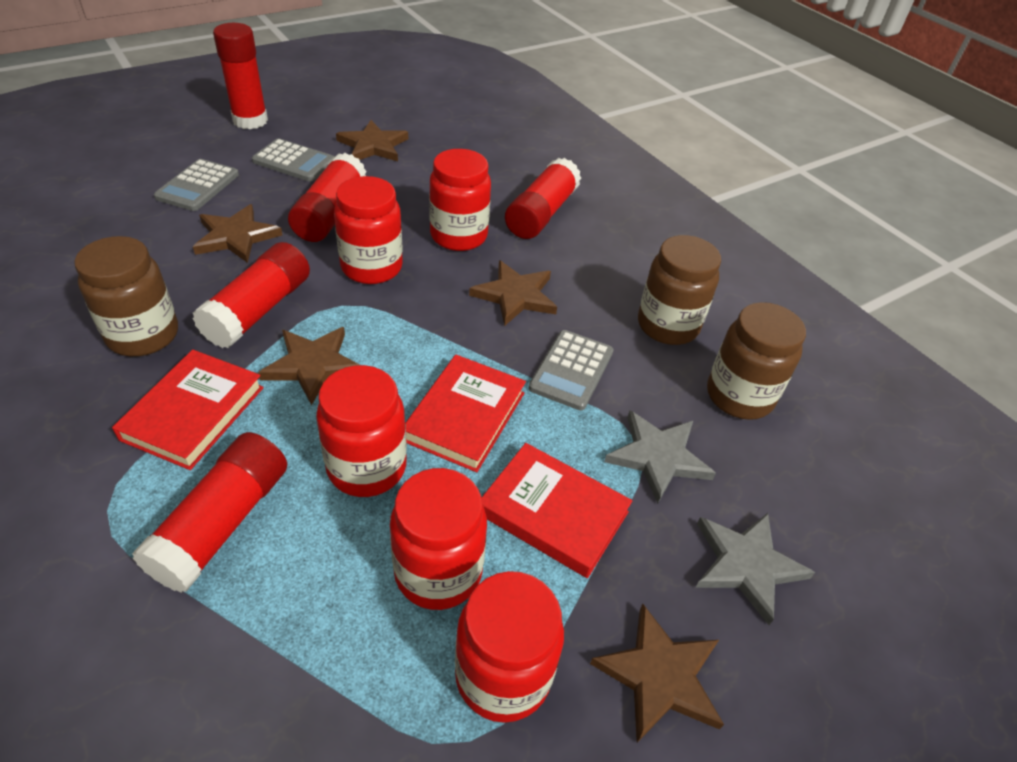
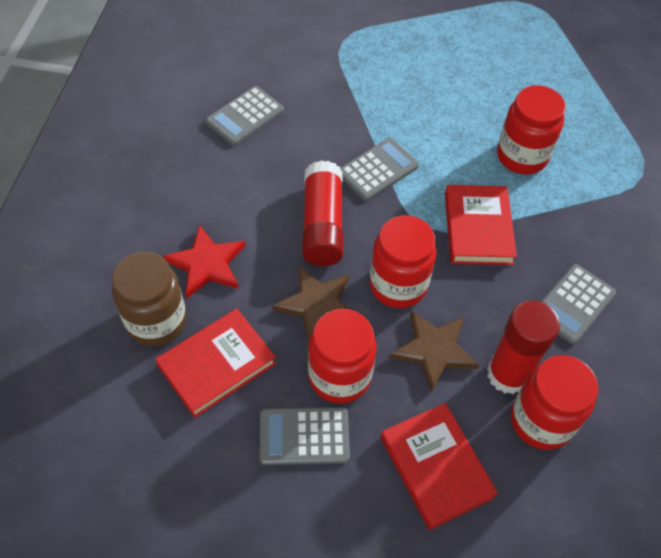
brown jar: 3 -> 1
brown star: 5 -> 2
grey calculator: 3 -> 4
grey star: 2 -> 0
red glue stick: 5 -> 2
red jar: 5 -> 4
red star: 0 -> 1

